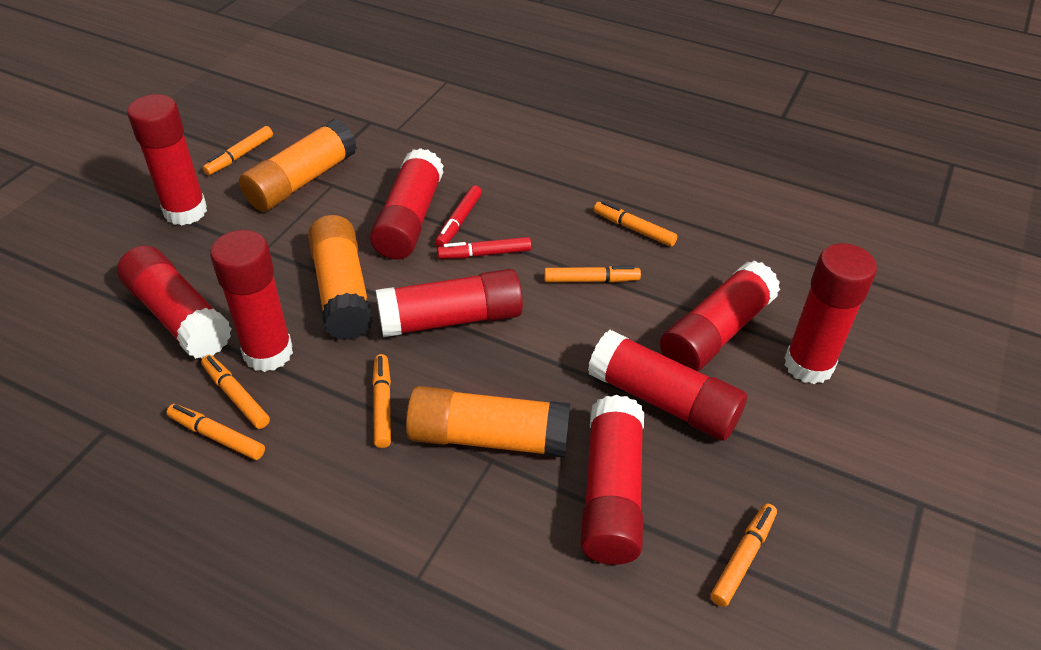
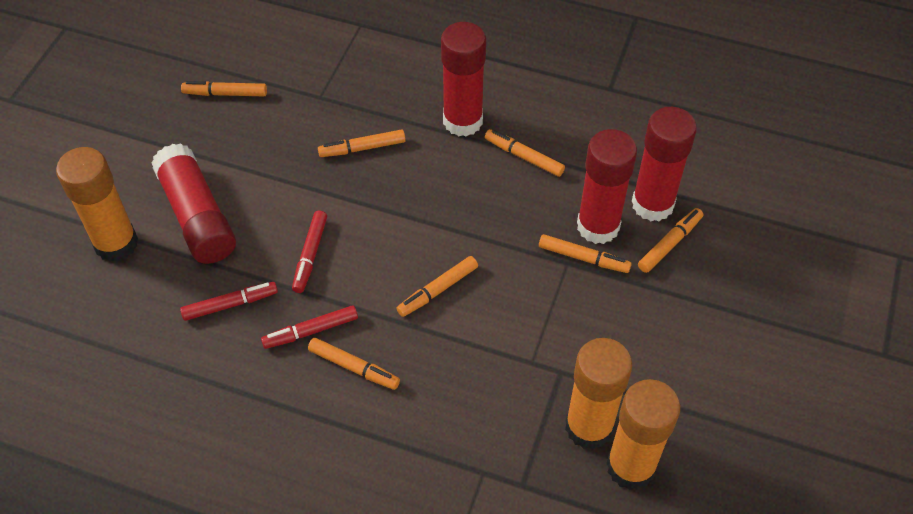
red glue stick: 9 -> 4
red marker: 2 -> 3

